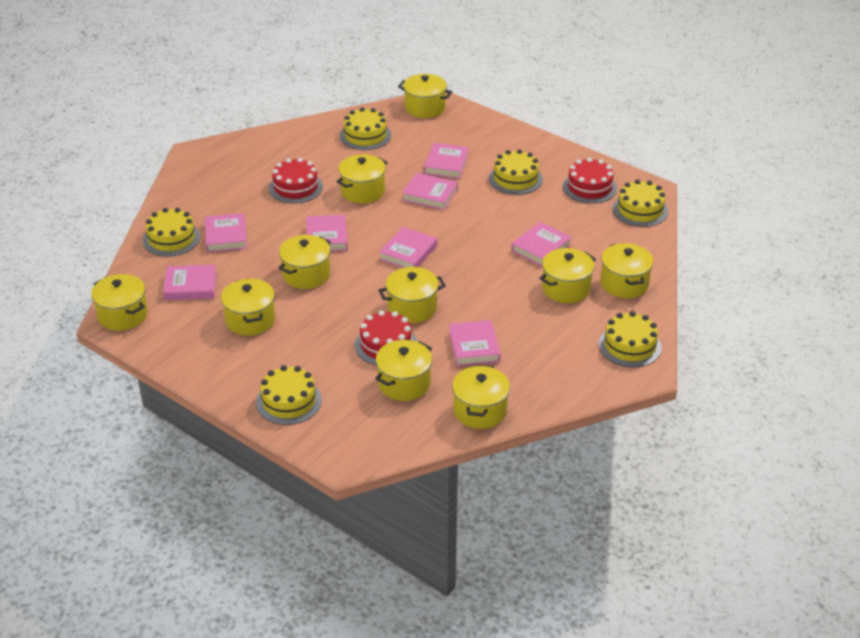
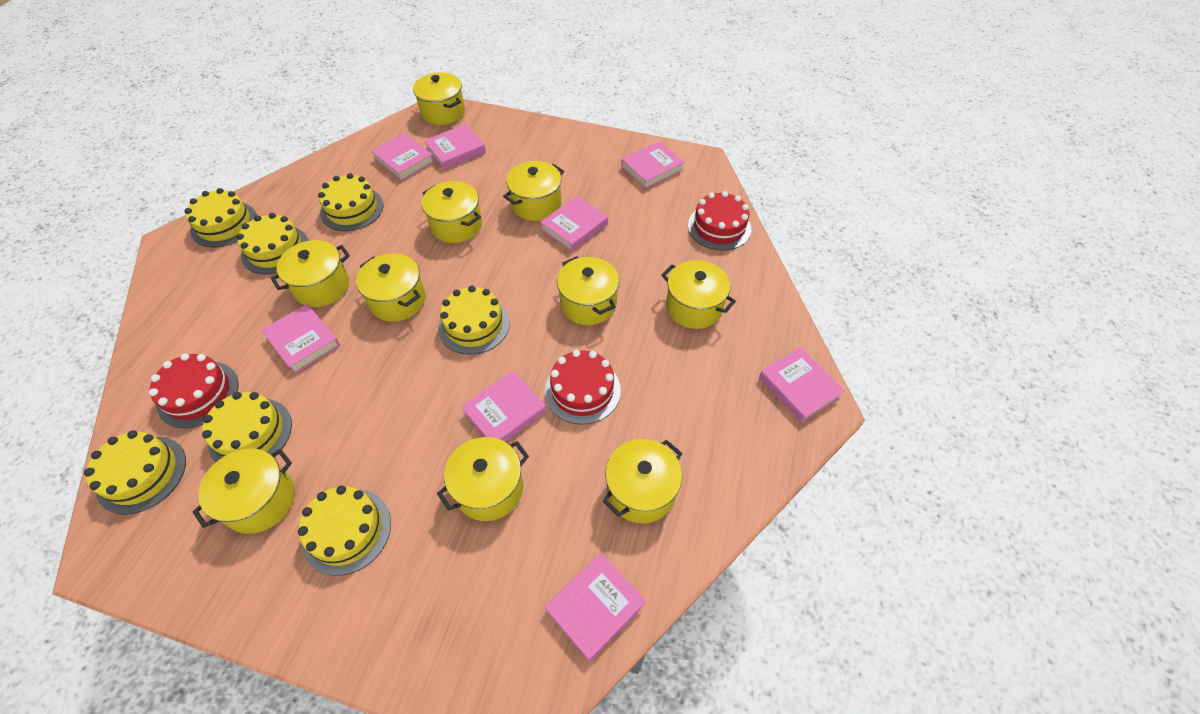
yellow cake: 6 -> 7

